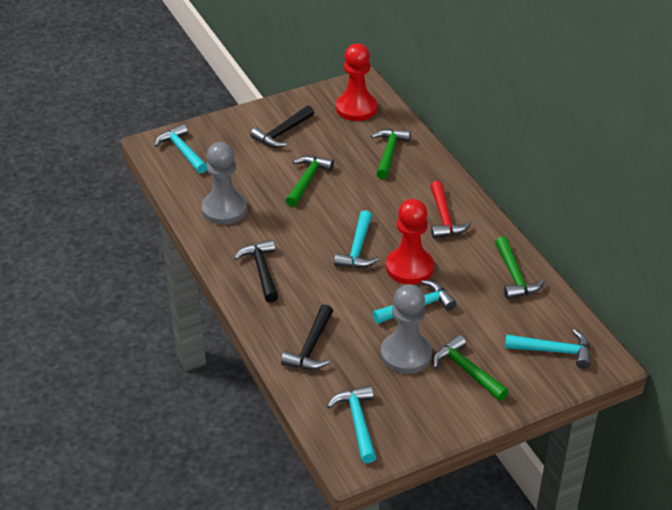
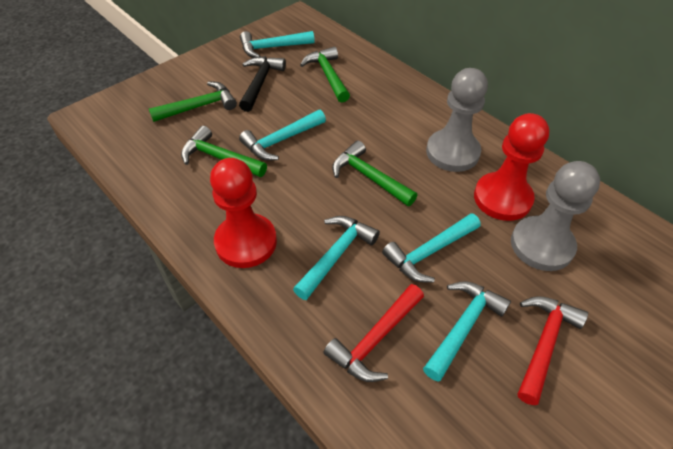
black hammer: 3 -> 1
red hammer: 1 -> 2

